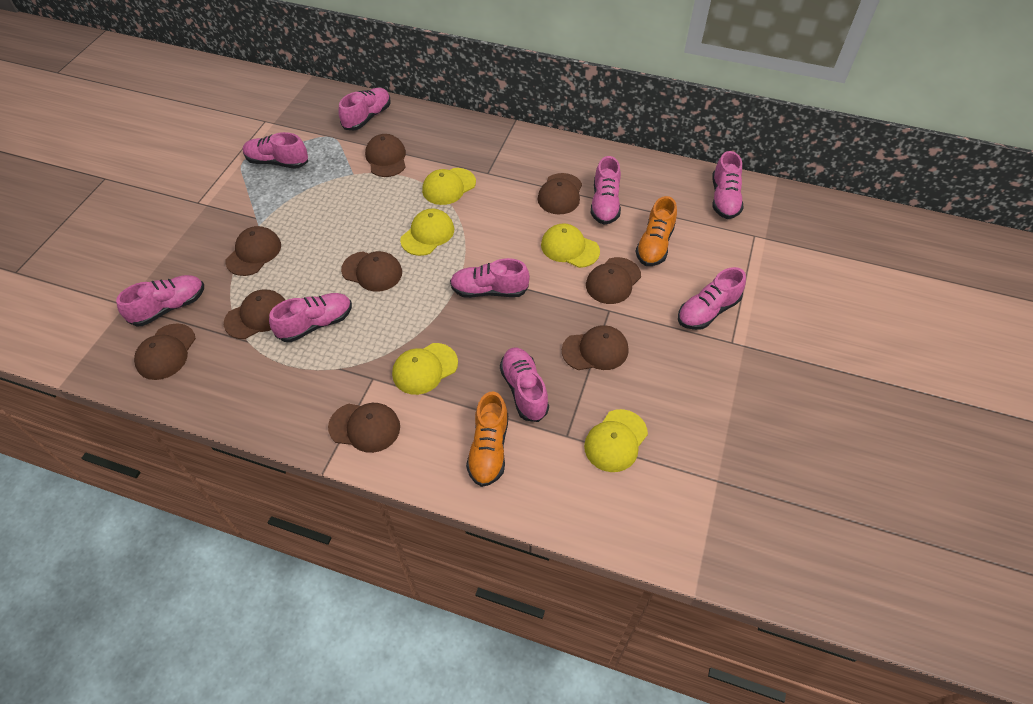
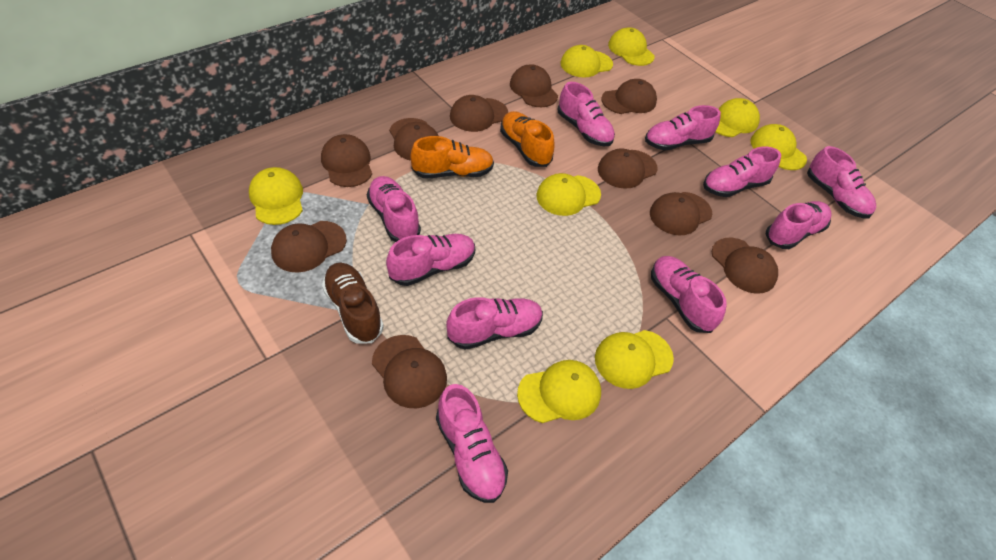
brown cap: 9 -> 10
brown shoe: 0 -> 1
pink shoe: 9 -> 10
yellow cap: 5 -> 8

